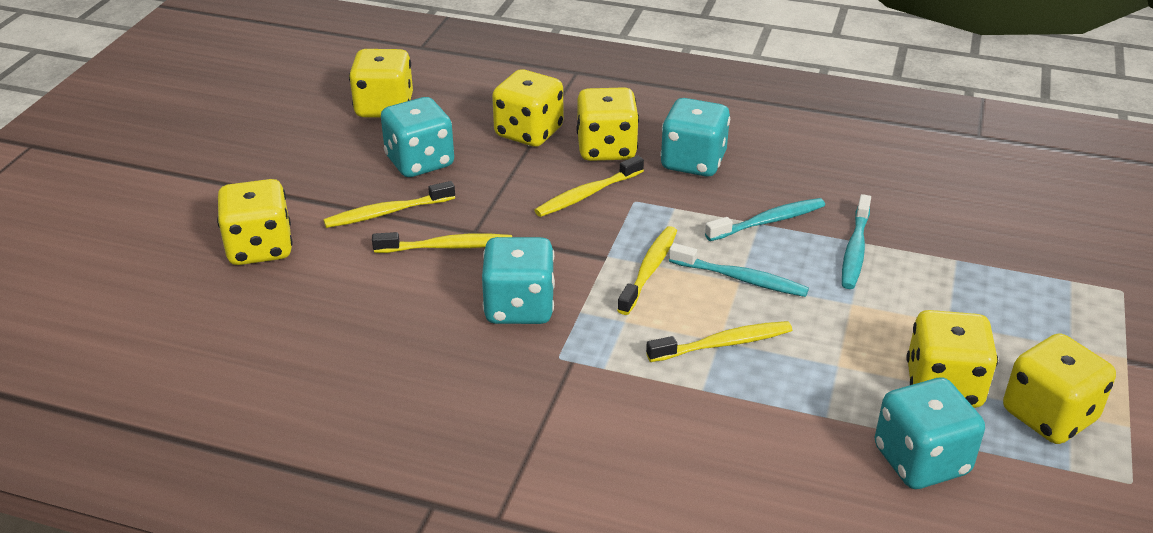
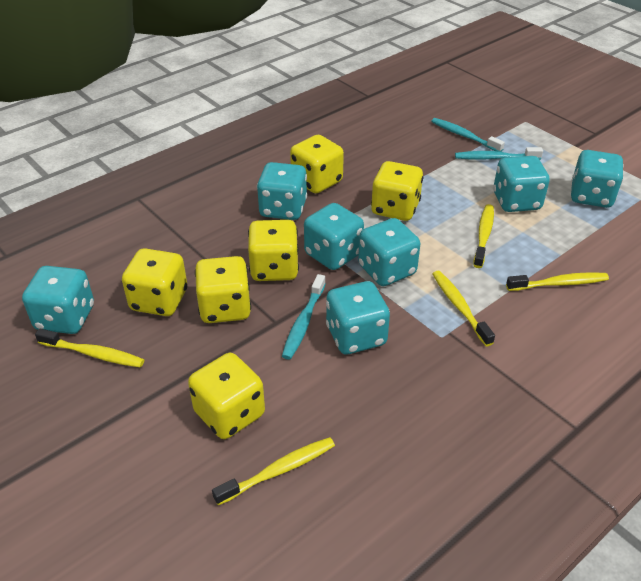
turquoise dice: 4 -> 7

